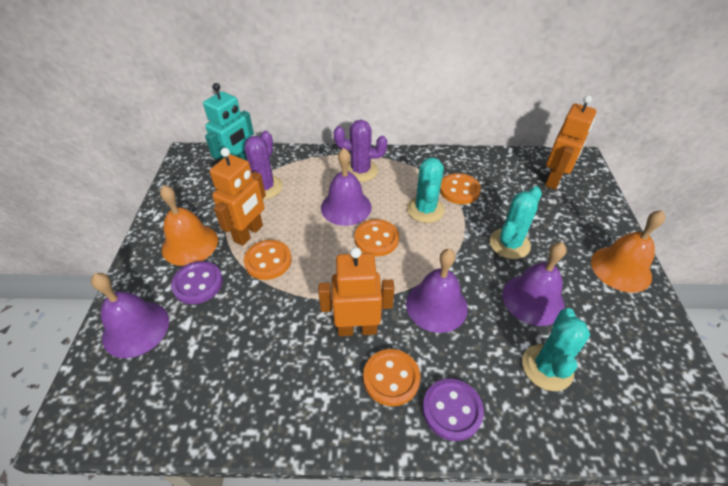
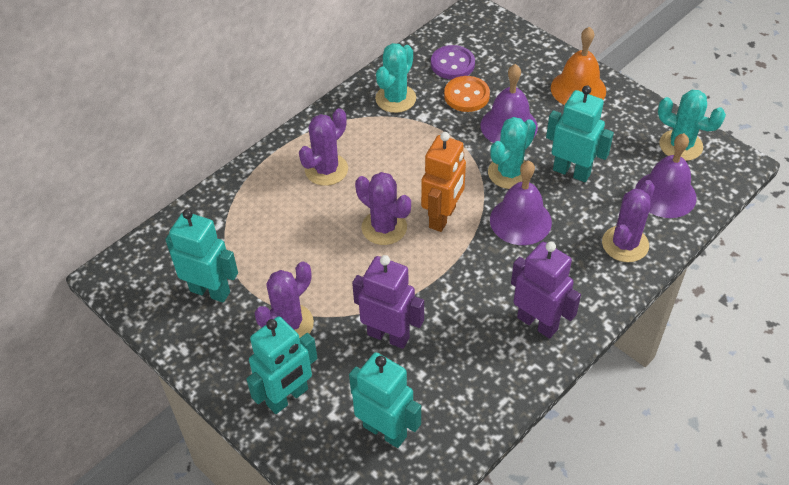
orange bell: 2 -> 1
orange button: 4 -> 1
orange robot: 3 -> 1
purple bell: 4 -> 3
purple button: 2 -> 1
purple cactus: 2 -> 4
purple robot: 0 -> 2
turquoise robot: 1 -> 4

